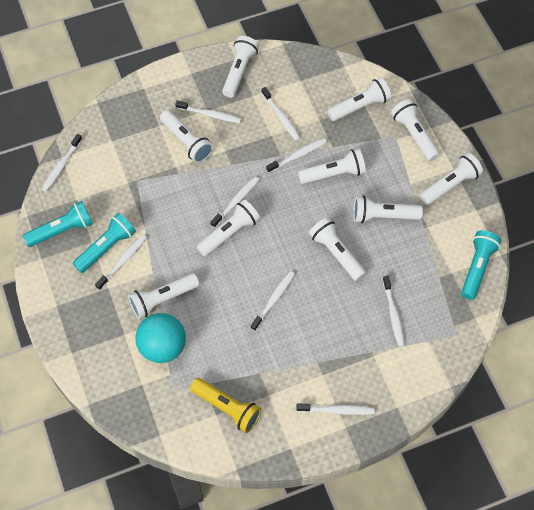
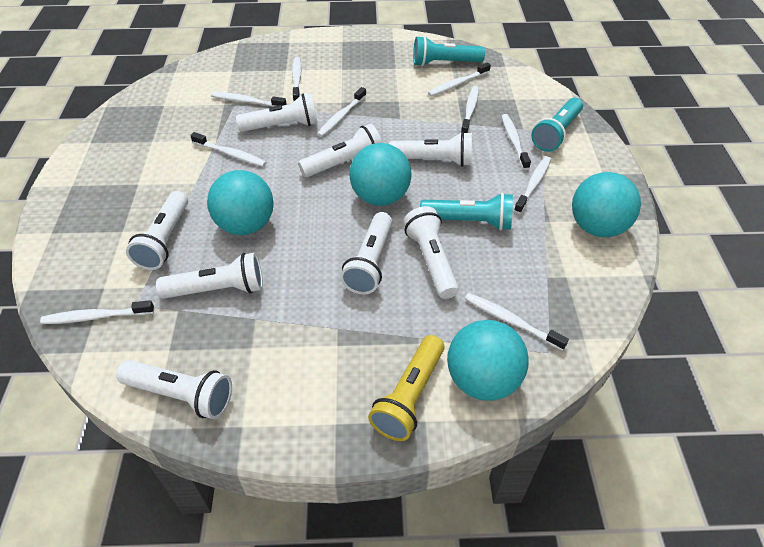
turquoise ball: 1 -> 4
white flashlight: 10 -> 8
white toothbrush: 9 -> 10

